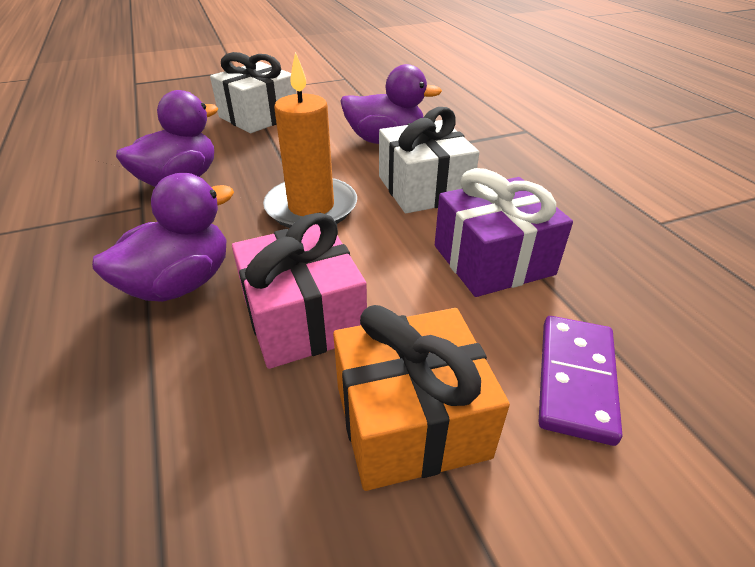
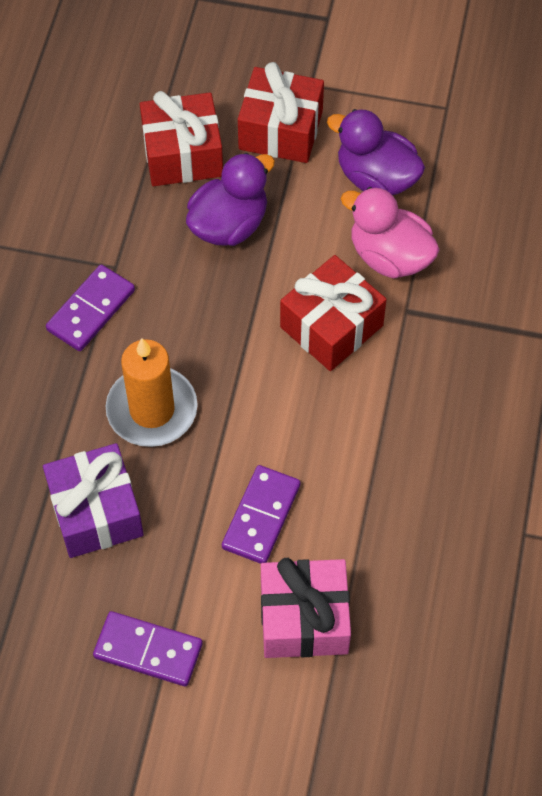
orange gift: 1 -> 0
pink duck: 0 -> 1
purple domino: 1 -> 3
purple duck: 3 -> 2
red gift: 0 -> 3
white gift: 2 -> 0

